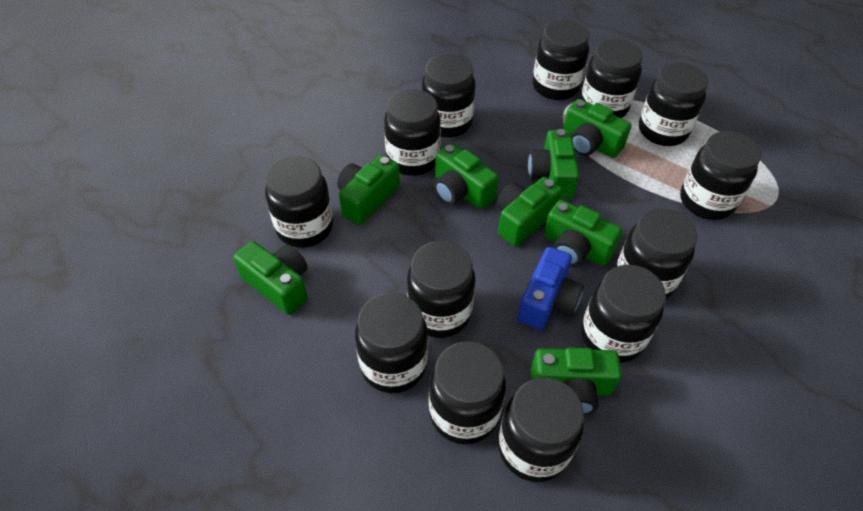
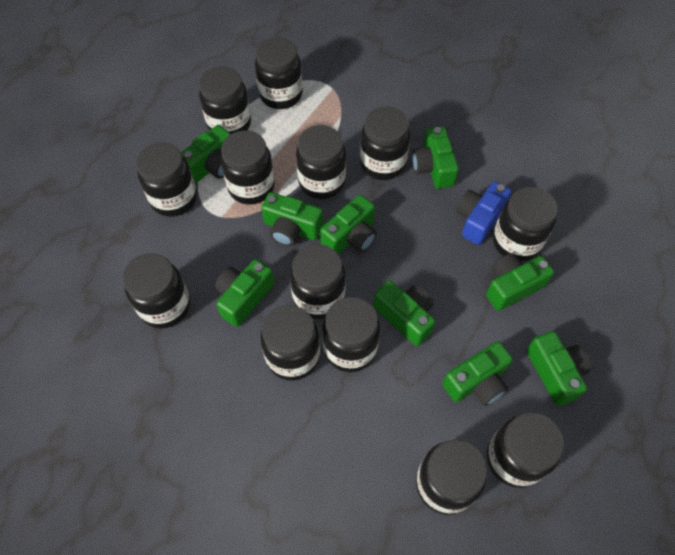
green camera: 8 -> 9

